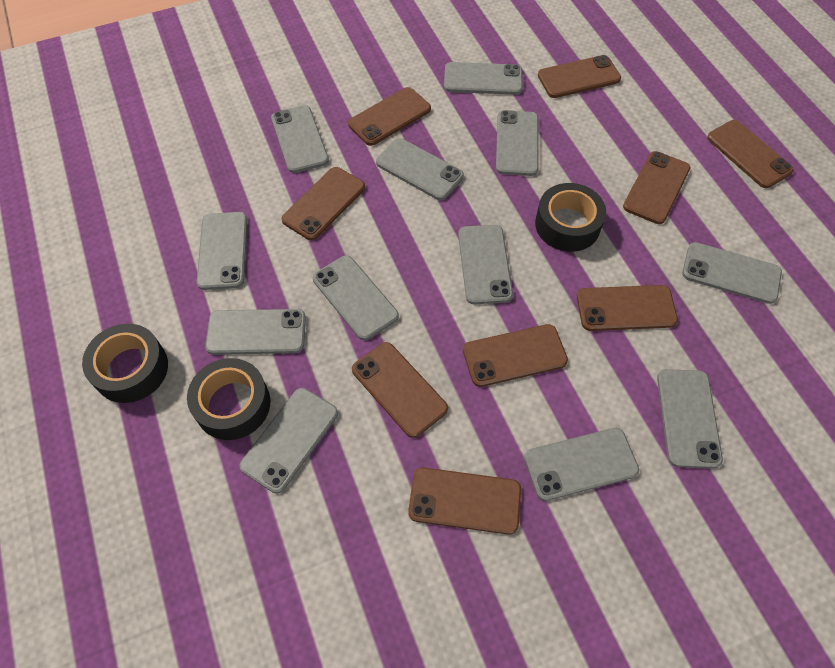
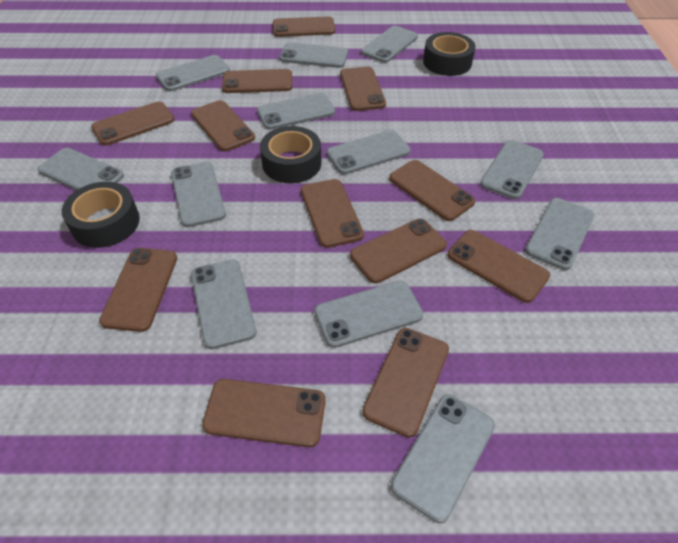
brown phone: 9 -> 12

